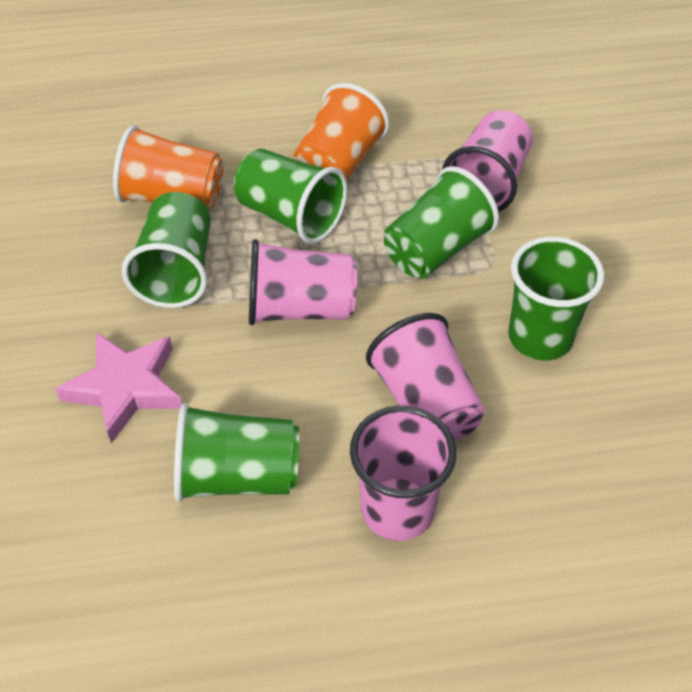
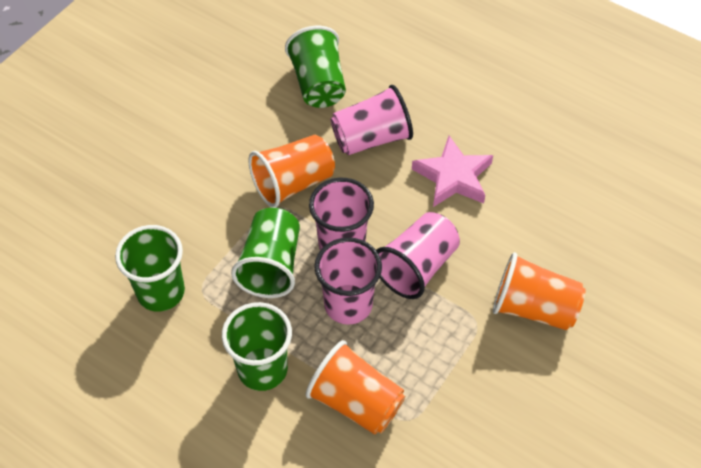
green cup: 5 -> 4
orange cup: 2 -> 3

